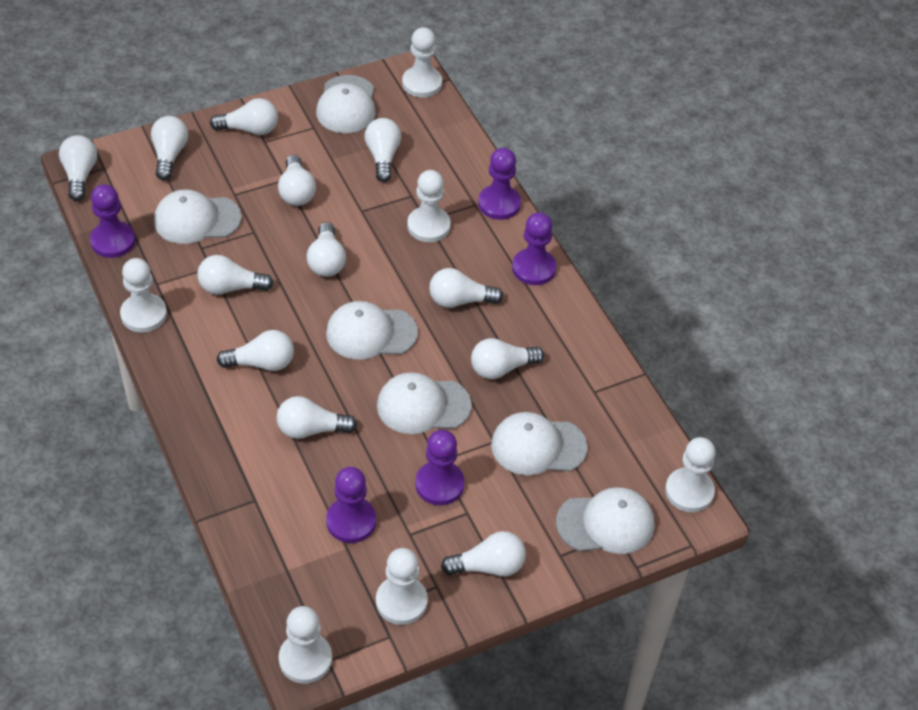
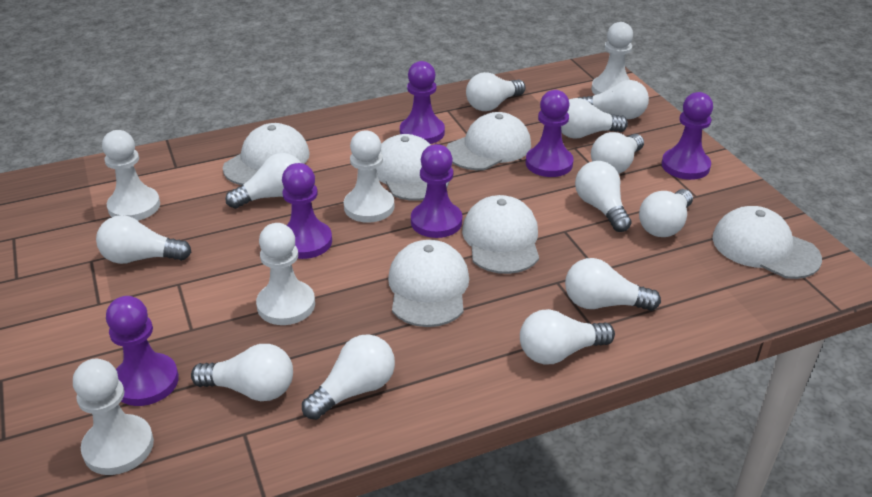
purple pawn: 5 -> 6
white pawn: 6 -> 5

